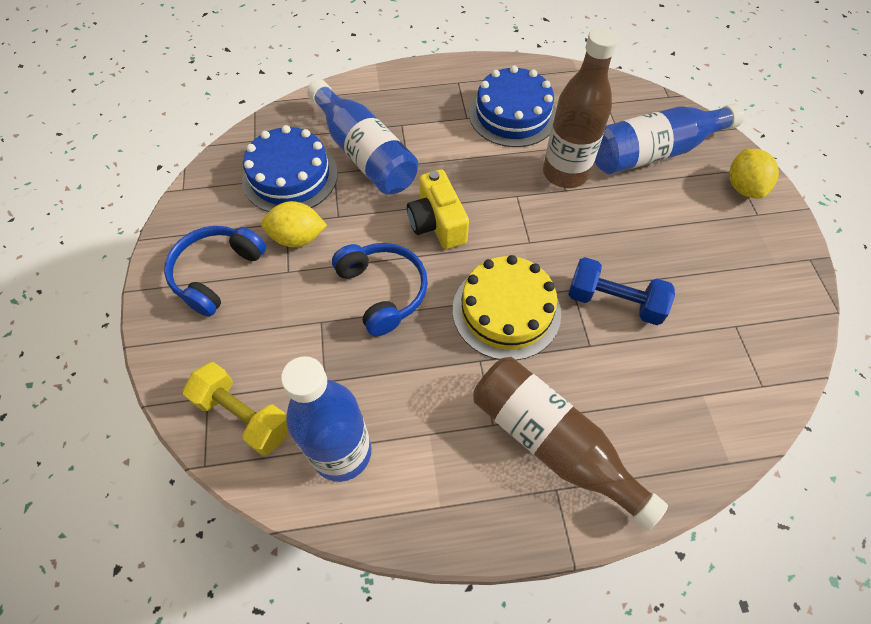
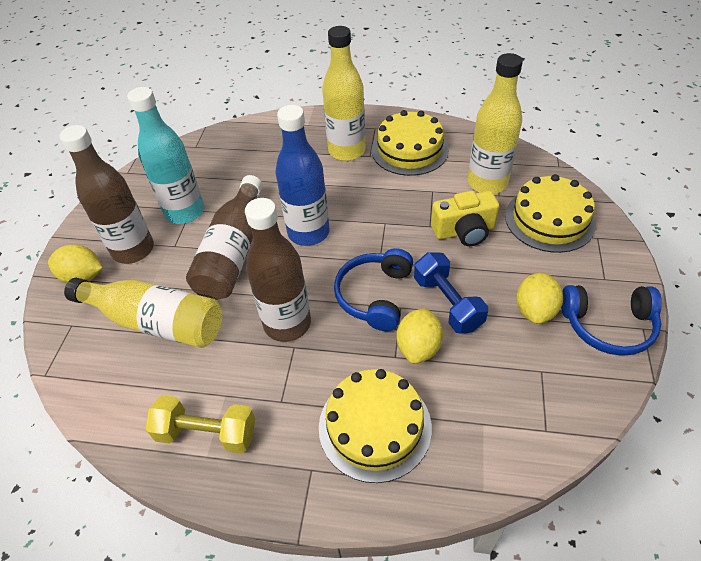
blue bottle: 3 -> 1
blue cake: 2 -> 0
brown bottle: 2 -> 3
turquoise bottle: 0 -> 1
yellow bottle: 0 -> 3
yellow cake: 1 -> 3
yellow lemon: 2 -> 3

